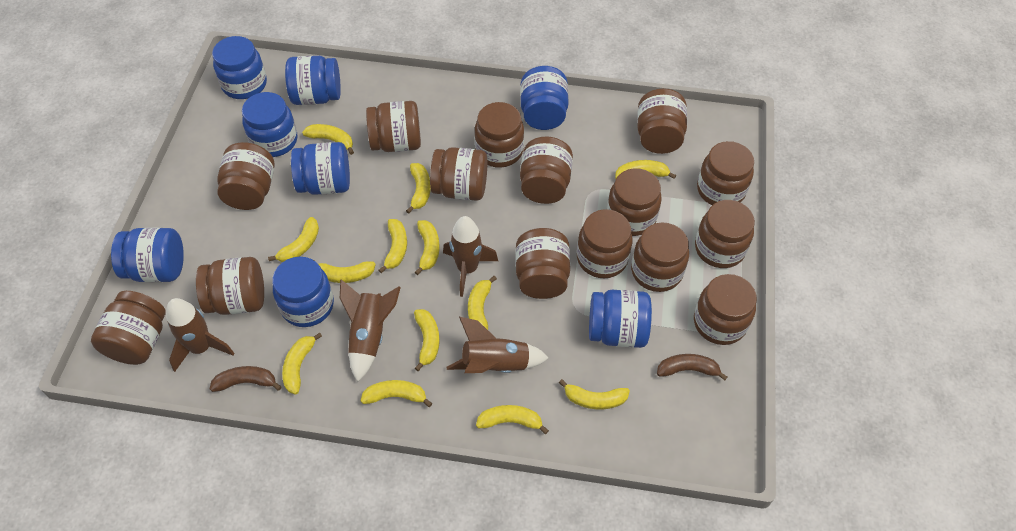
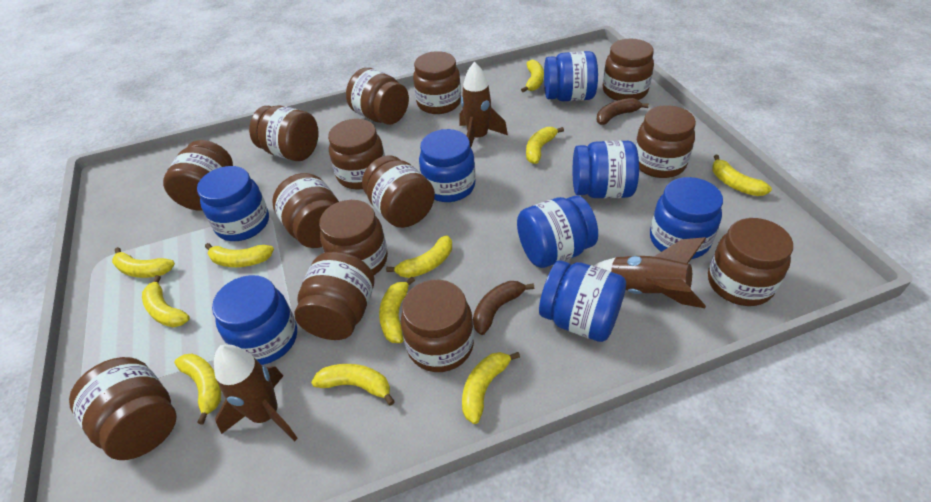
brown jar: 15 -> 14
brown rocket: 4 -> 3
yellow banana: 13 -> 11

